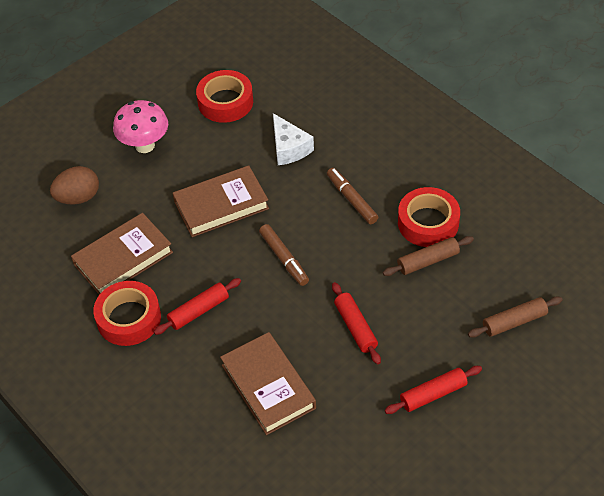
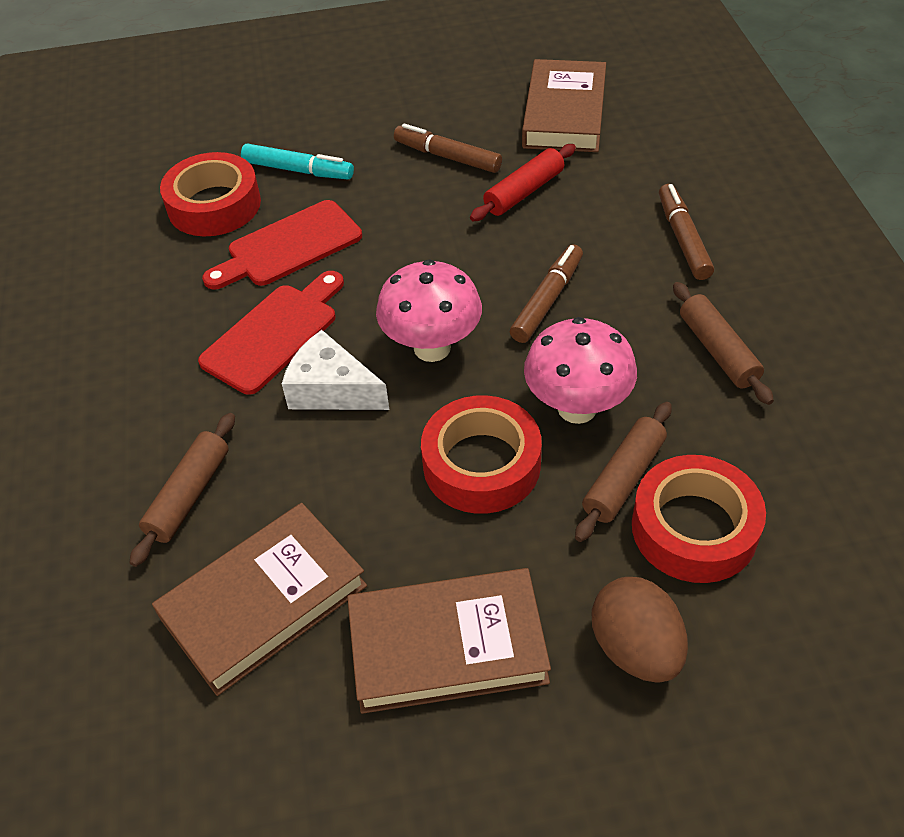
brown marker: 2 -> 3
brown rolling pin: 2 -> 3
pink mushroom: 1 -> 2
red cutting board: 0 -> 2
red rolling pin: 3 -> 1
turquoise marker: 0 -> 1

